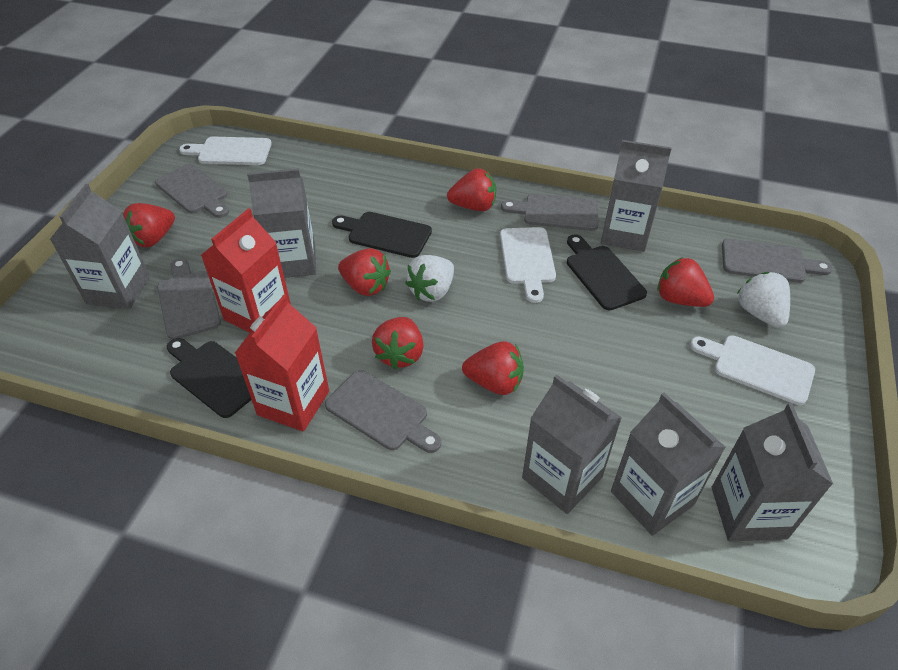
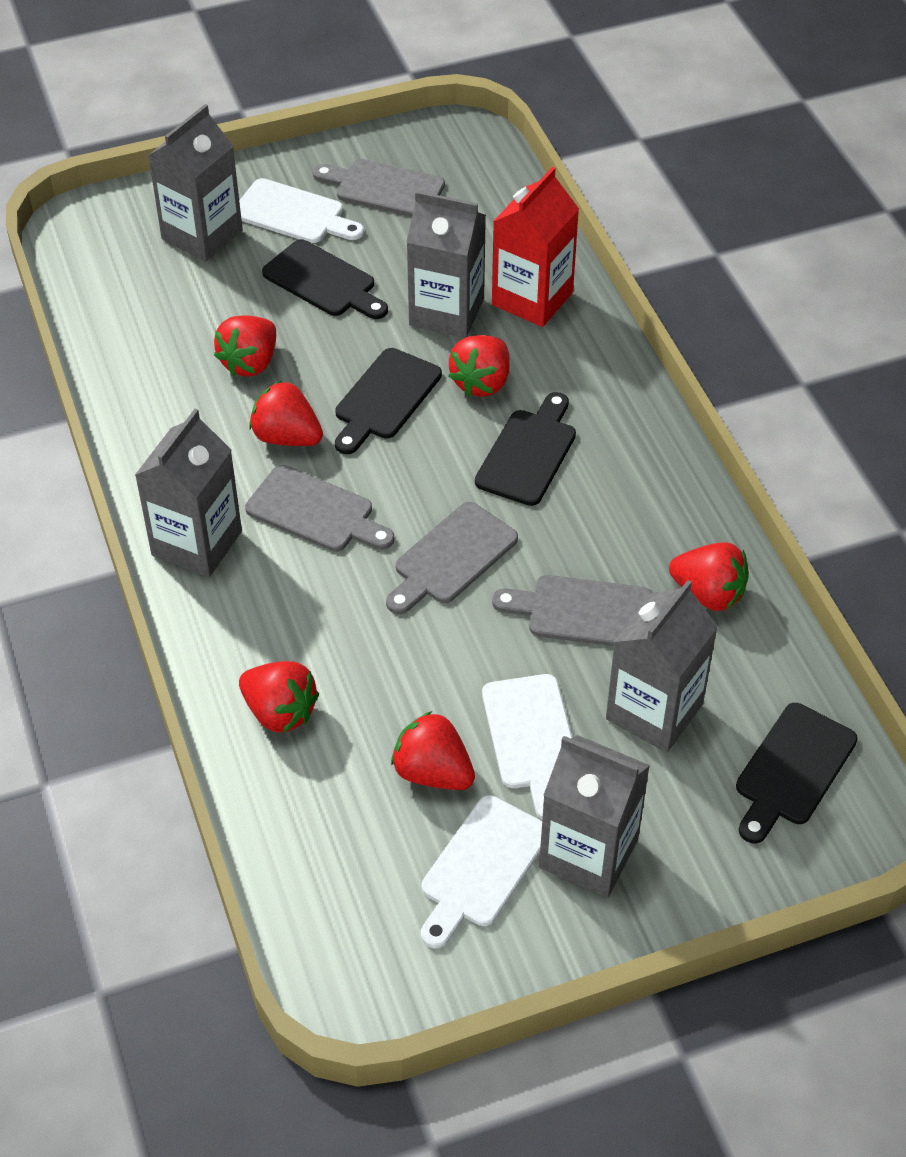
black cutting board: 3 -> 4
grey carton: 6 -> 5
grey cutting board: 5 -> 4
red carton: 2 -> 1
white strawberry: 2 -> 0

